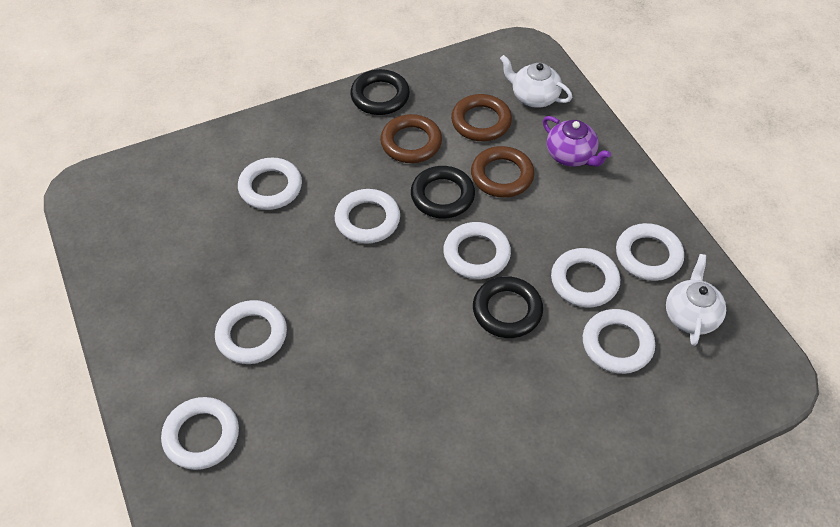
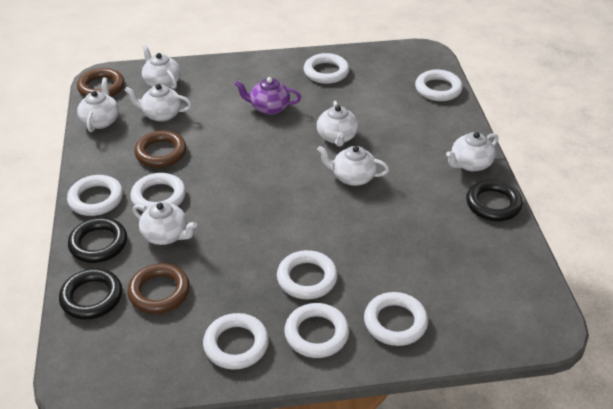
white teapot: 2 -> 7

